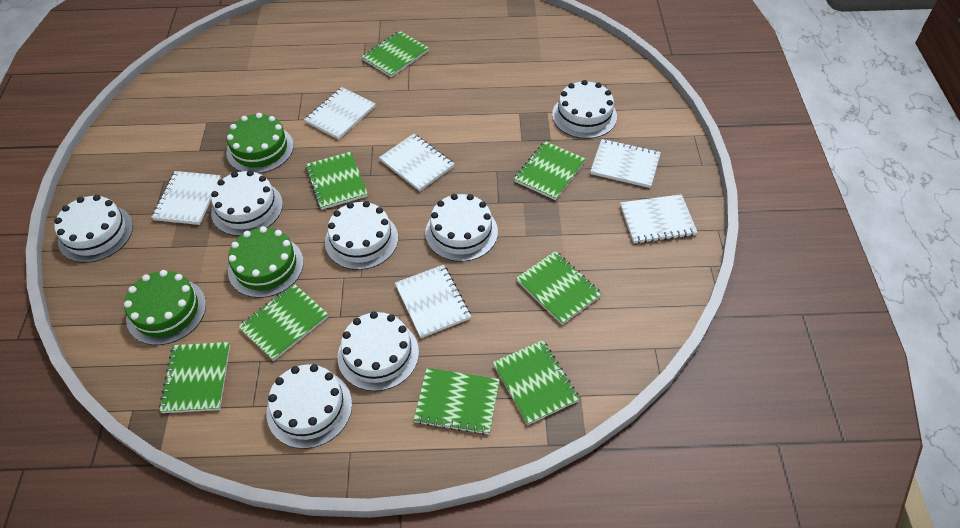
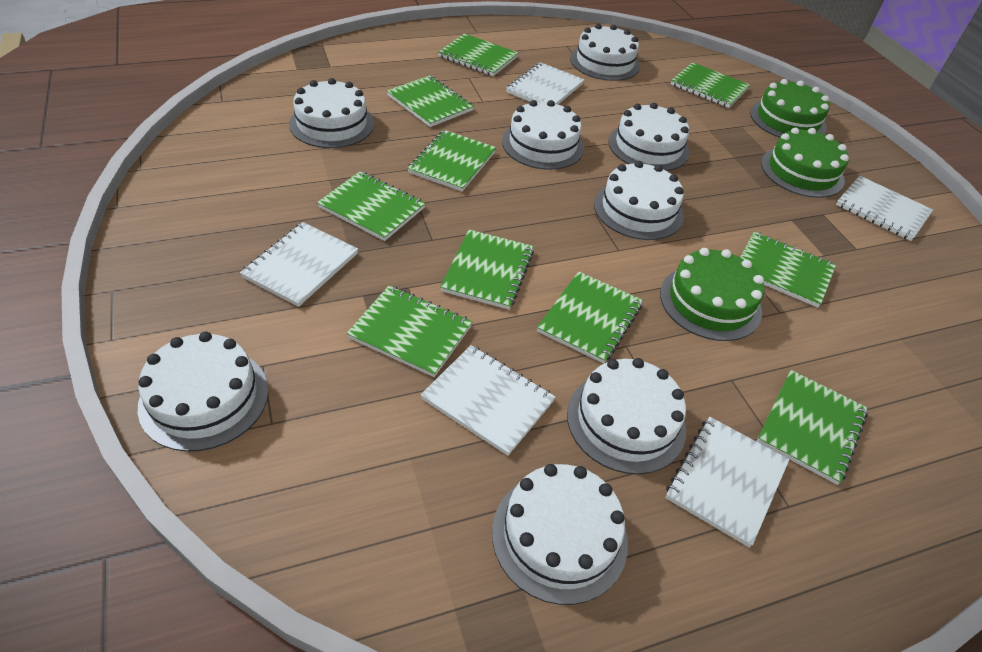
green notebook: 8 -> 10
white cake: 7 -> 8
white notebook: 6 -> 5

